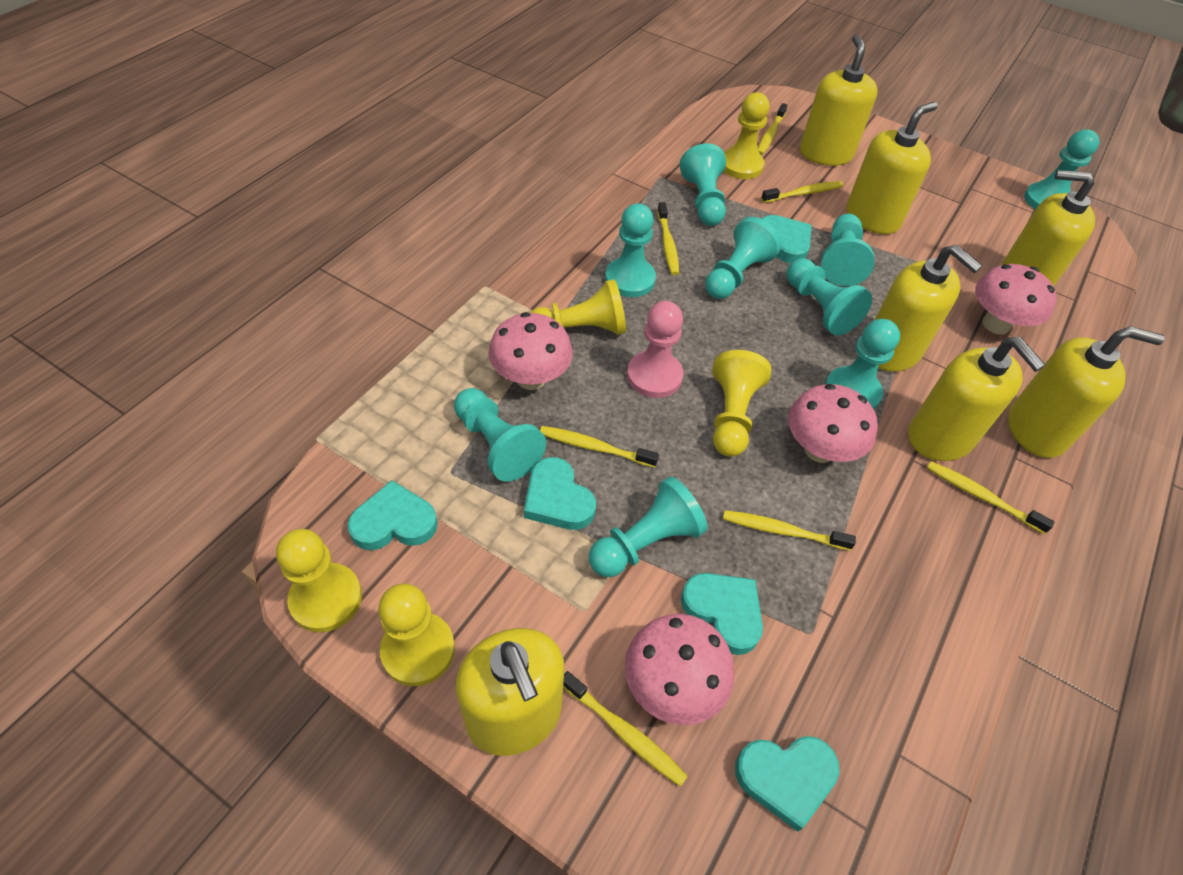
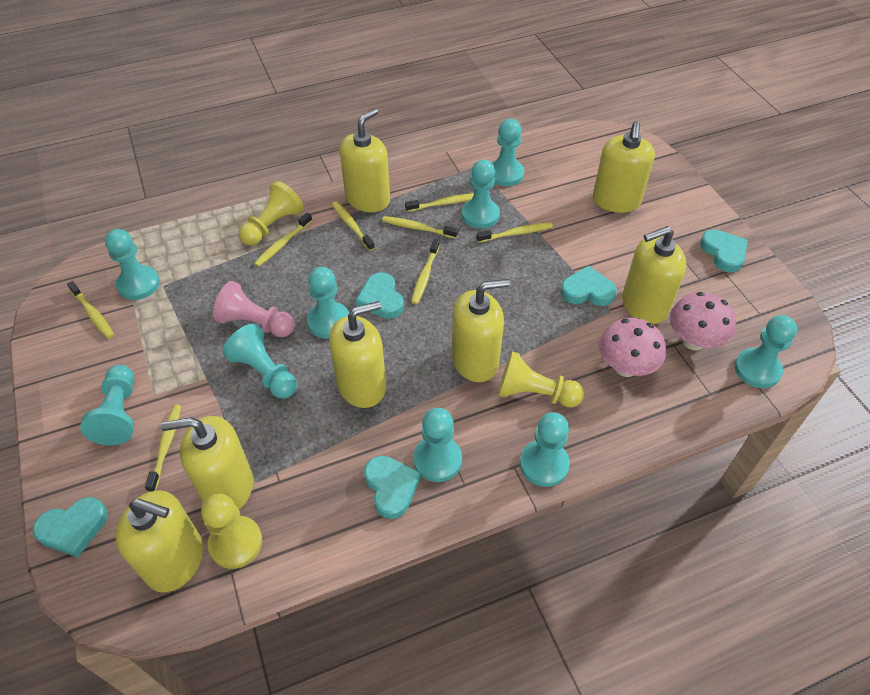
pink mushroom: 4 -> 2
yellow pawn: 5 -> 3
yellow toothbrush: 7 -> 8

